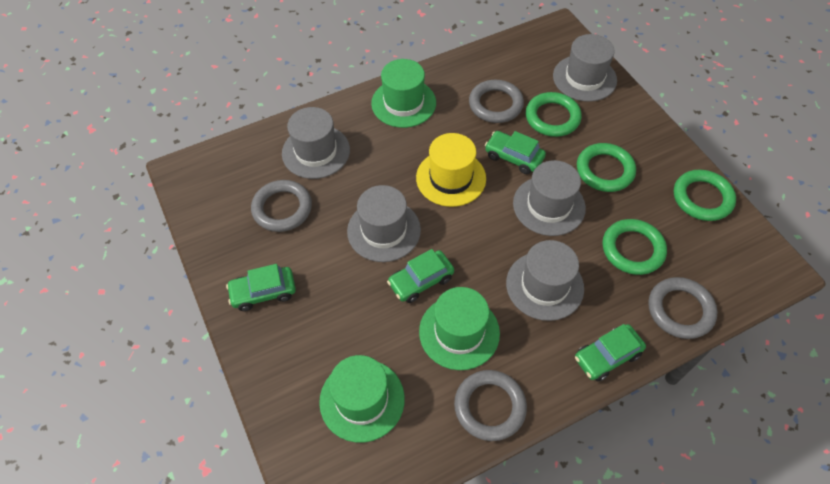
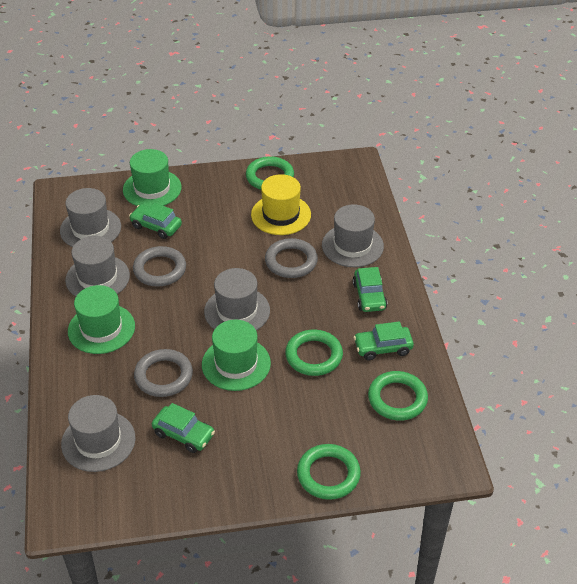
grey ring: 4 -> 3

